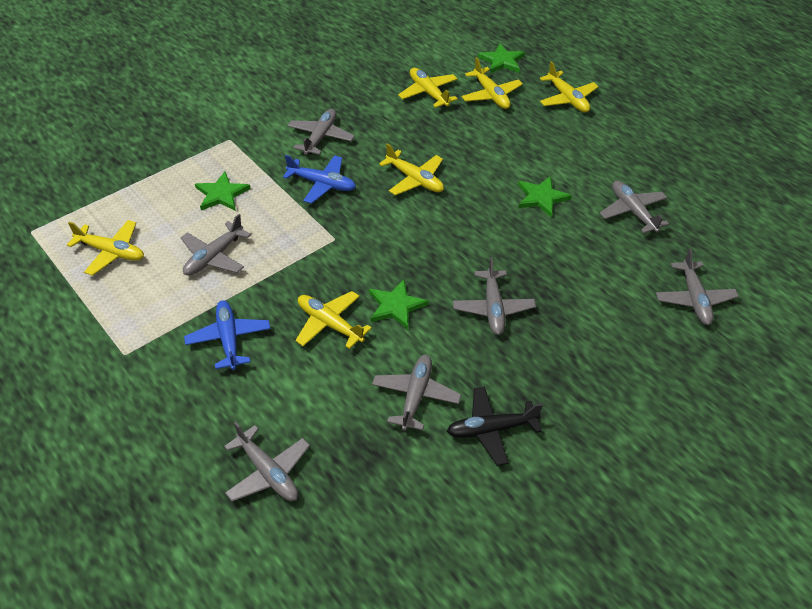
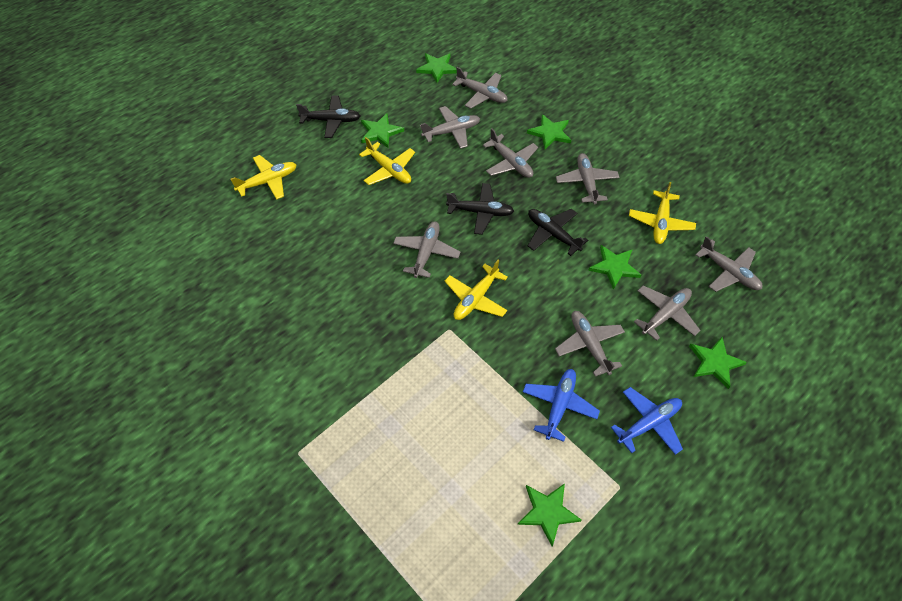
black plane: 1 -> 3
green star: 4 -> 6
grey plane: 7 -> 8
yellow plane: 6 -> 4

